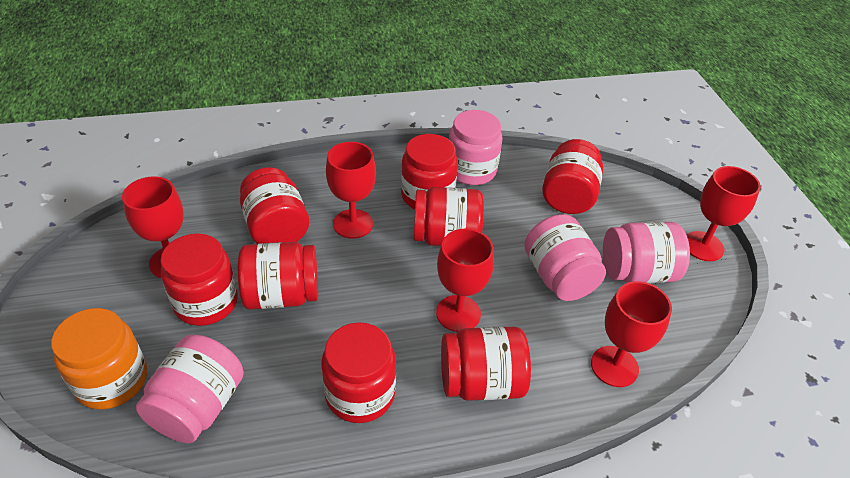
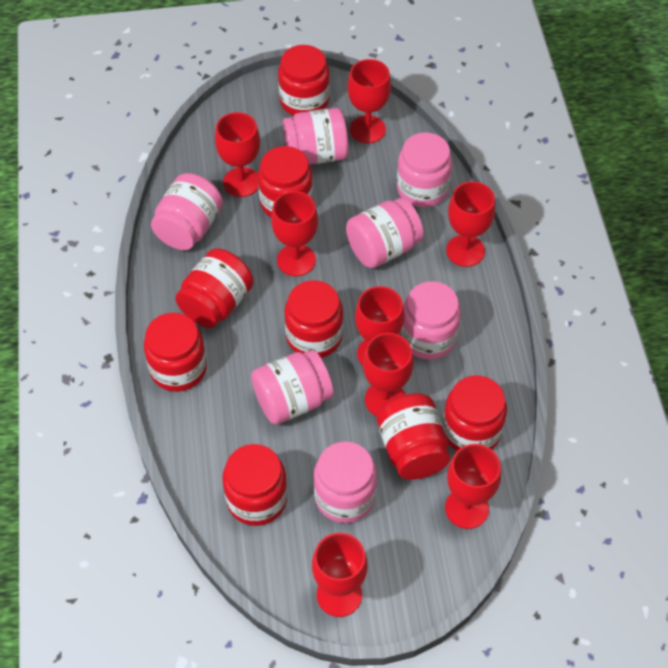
orange jar: 1 -> 0
pink jar: 4 -> 7
red goblet: 5 -> 8

